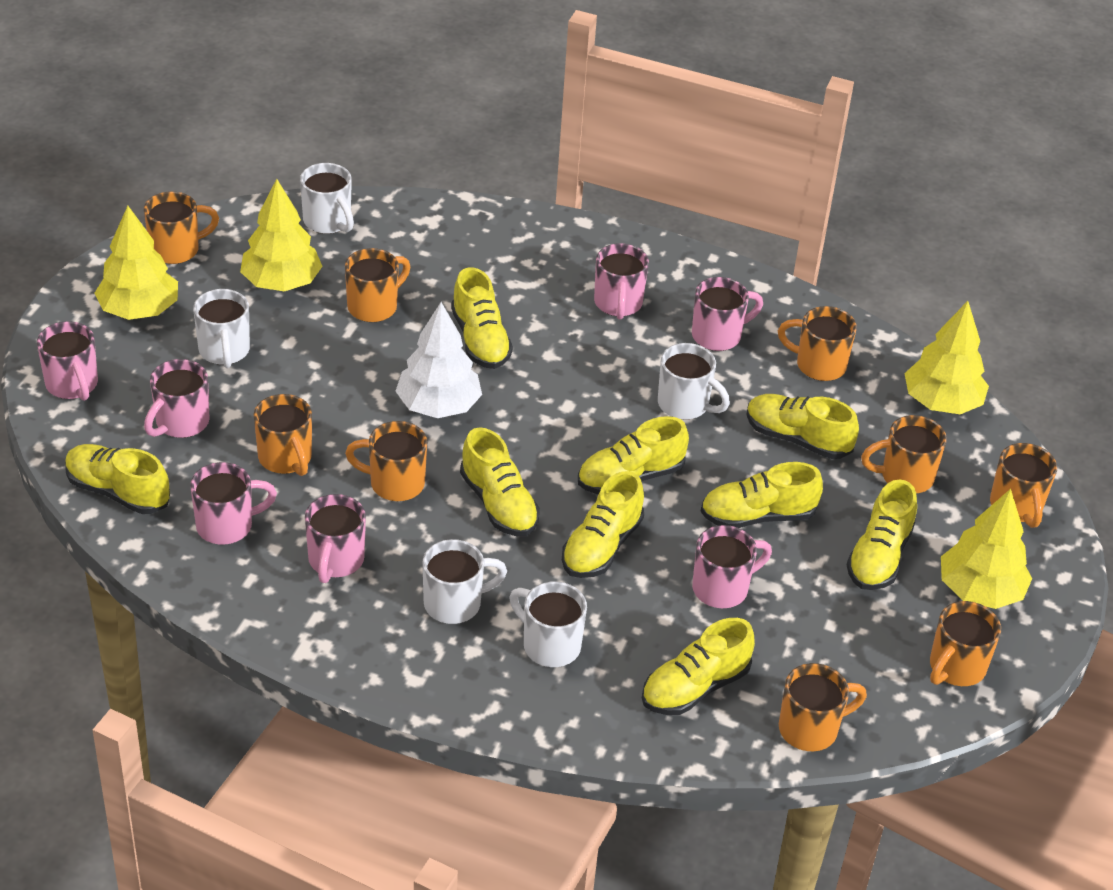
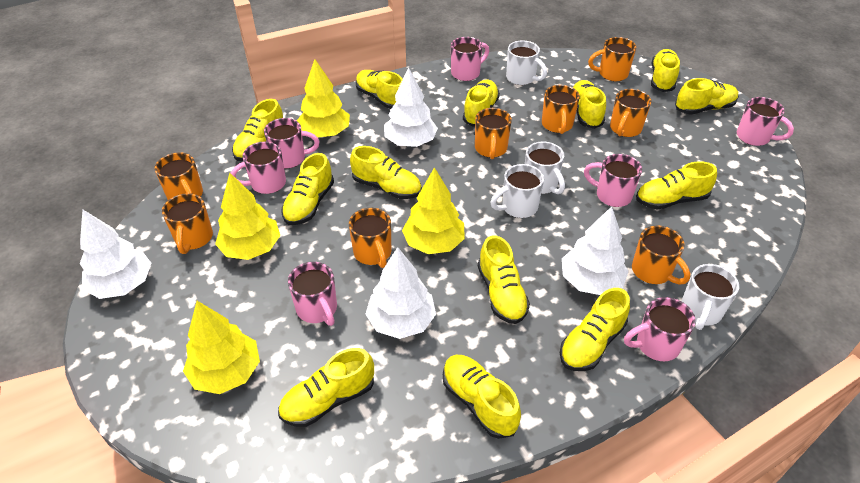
orange mug: 9 -> 8
white mug: 5 -> 4
white tree: 1 -> 4
yellow shoe: 9 -> 13

